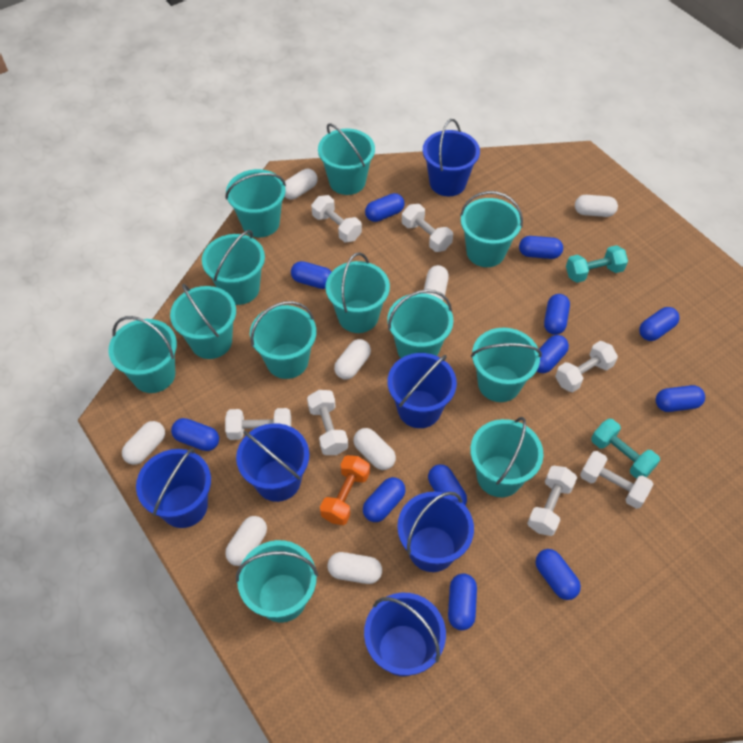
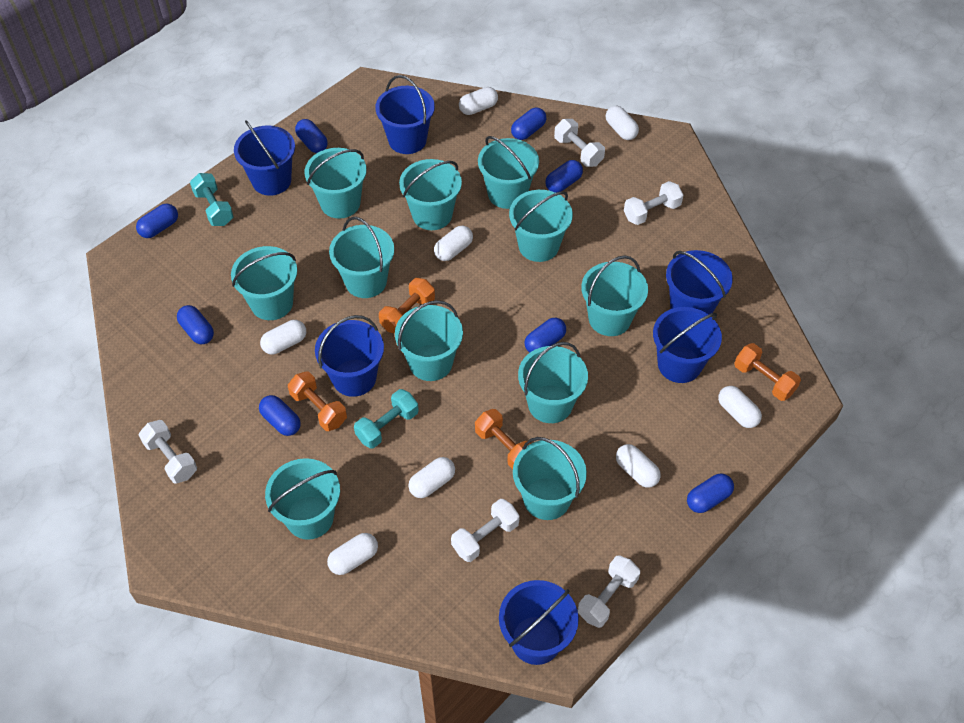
blue capsule: 12 -> 8
orange dumbbell: 1 -> 4
turquoise bucket: 12 -> 11
white dumbbell: 7 -> 5

